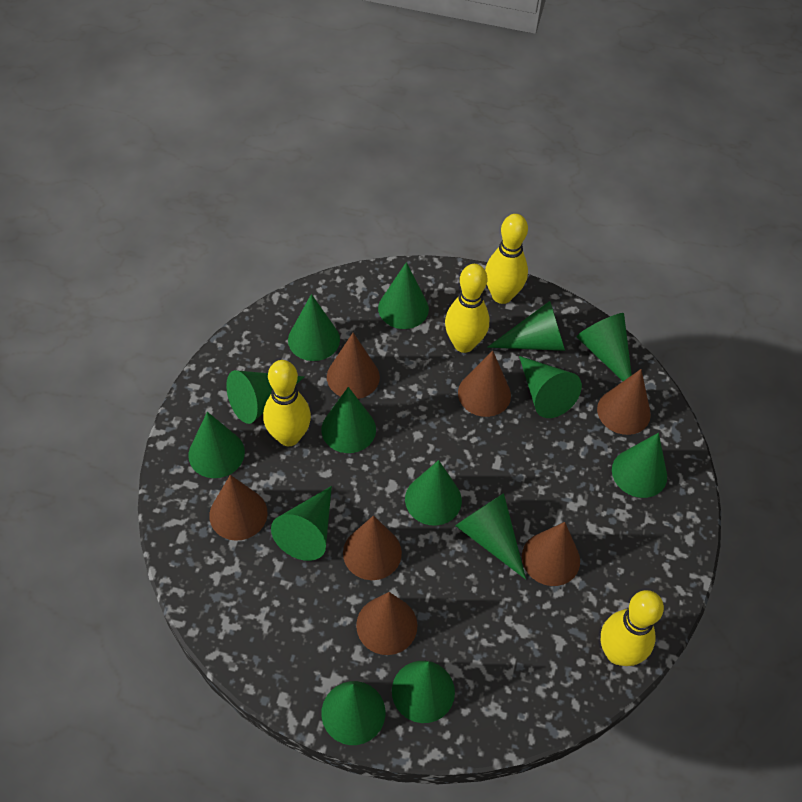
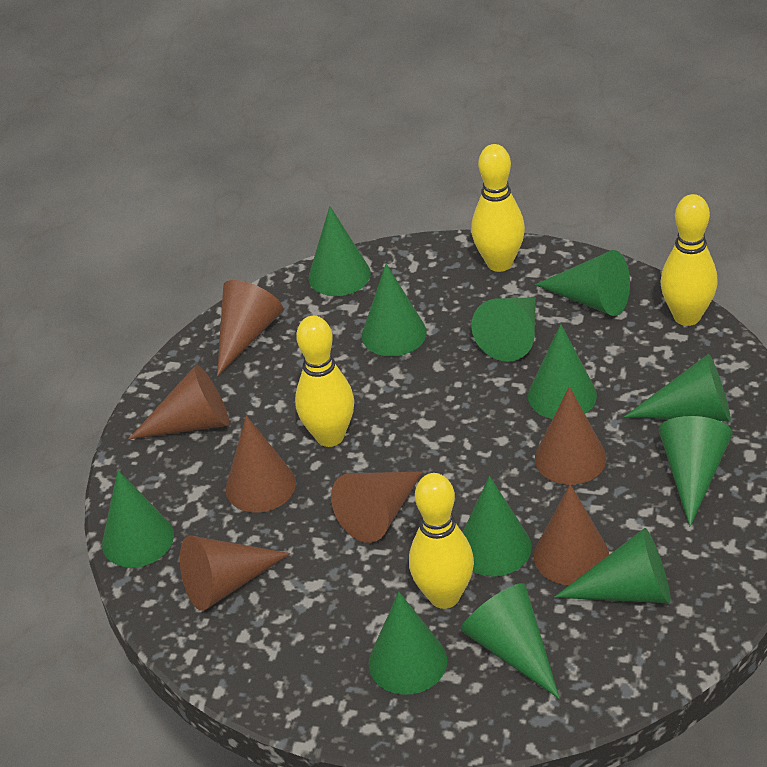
green cone: 14 -> 12

